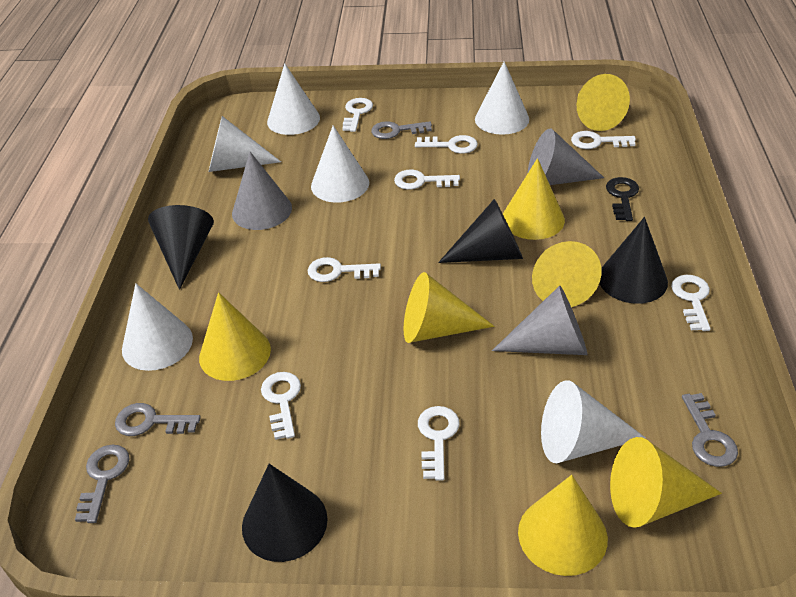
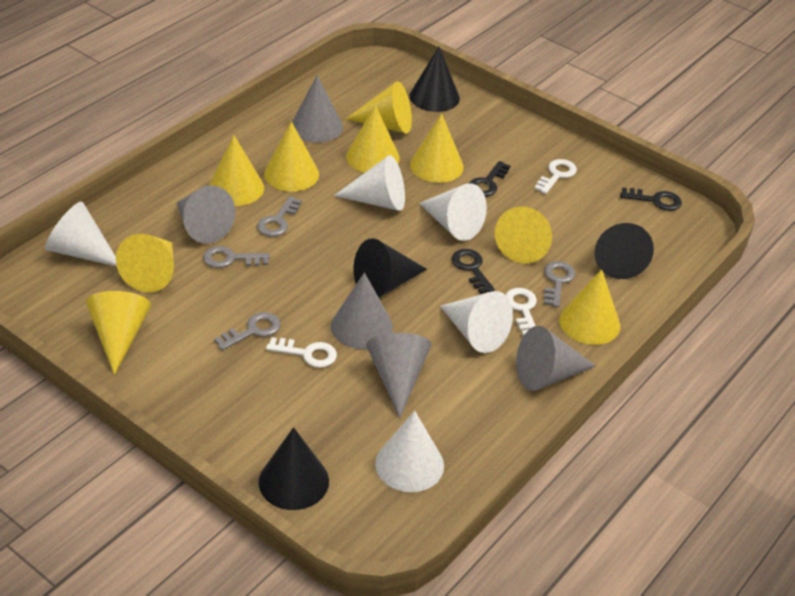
black key: 1 -> 3
grey cone: 3 -> 5
white cone: 6 -> 5
white key: 8 -> 3
yellow cone: 7 -> 9

